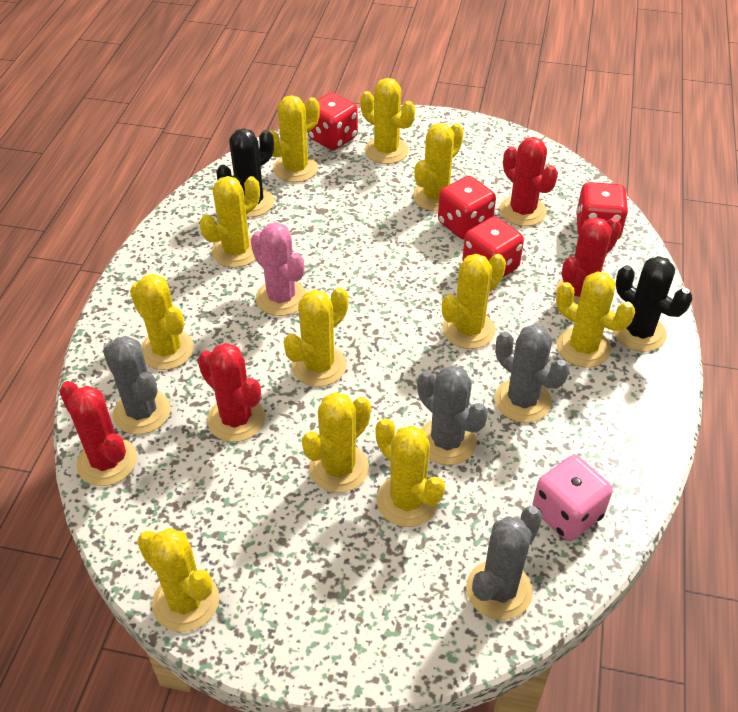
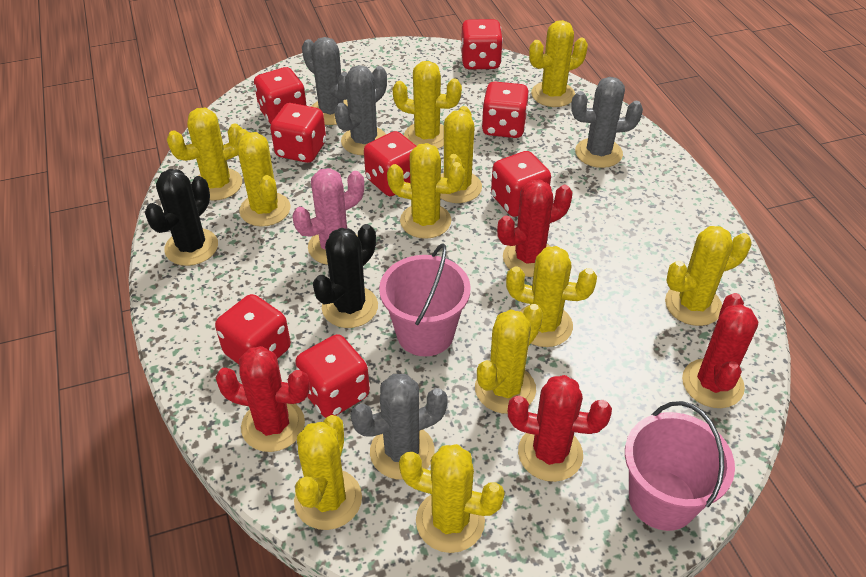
pink bucket: 0 -> 2
pink dice: 1 -> 0
red dice: 4 -> 8

